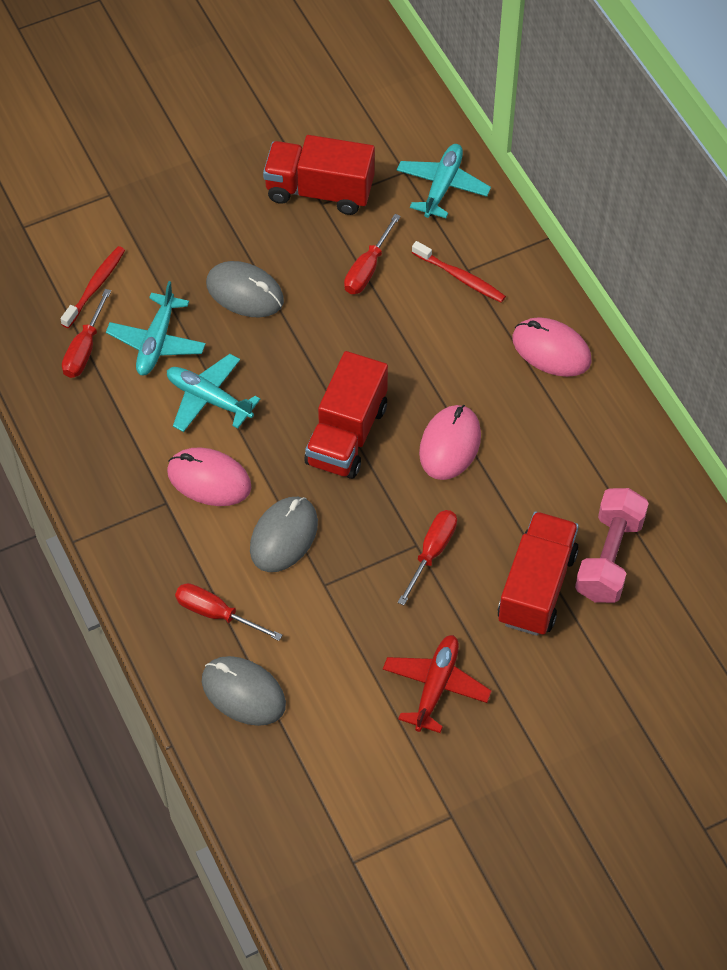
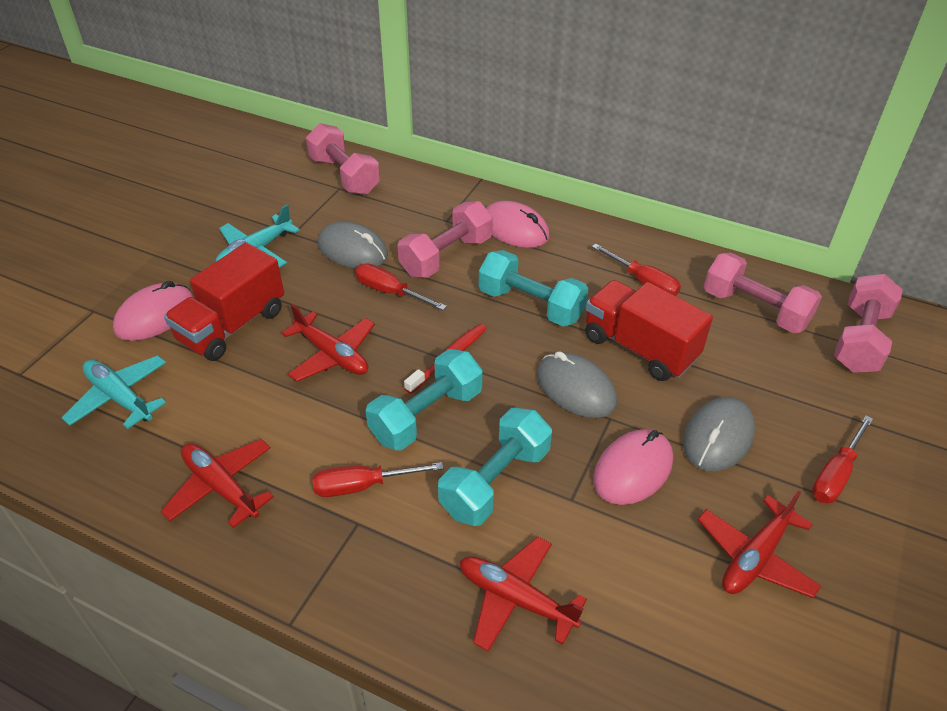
pink dumbbell: 1 -> 4
red plane: 1 -> 4
red toothbrush: 2 -> 1
red truck: 3 -> 2
turquoise dumbbell: 0 -> 3
turquoise plane: 3 -> 2

